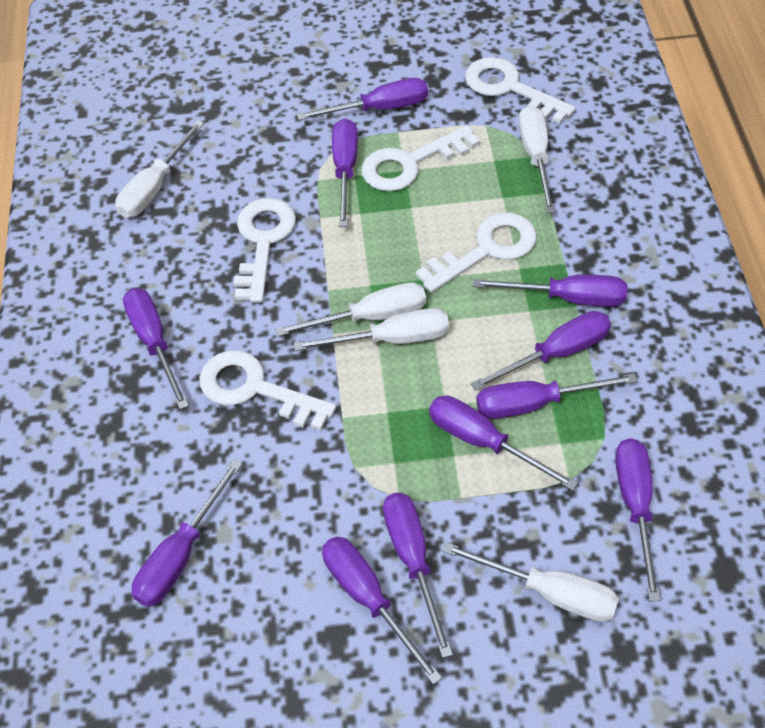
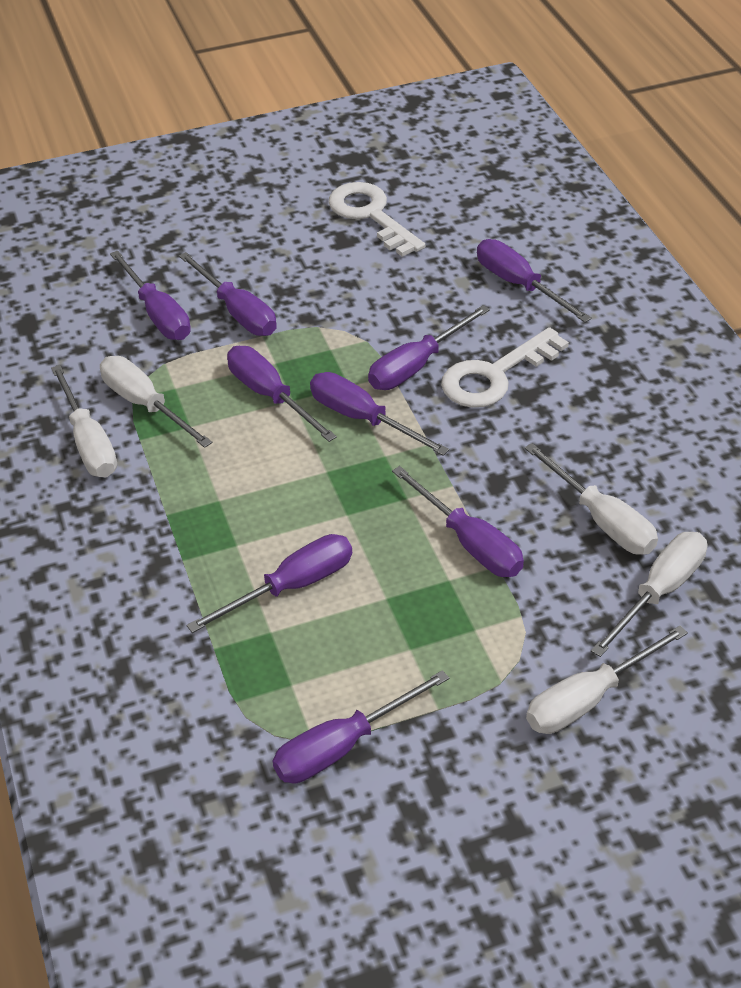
purple screwdriver: 11 -> 9
white key: 5 -> 2

